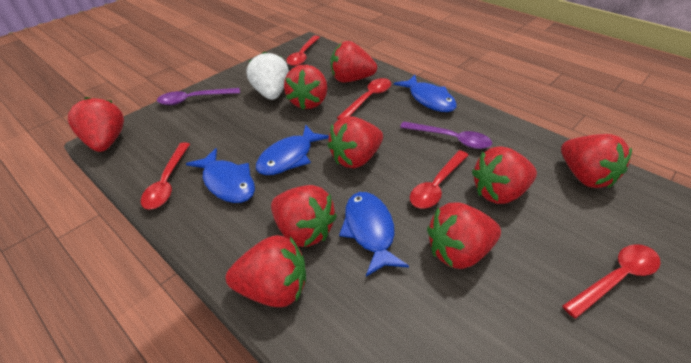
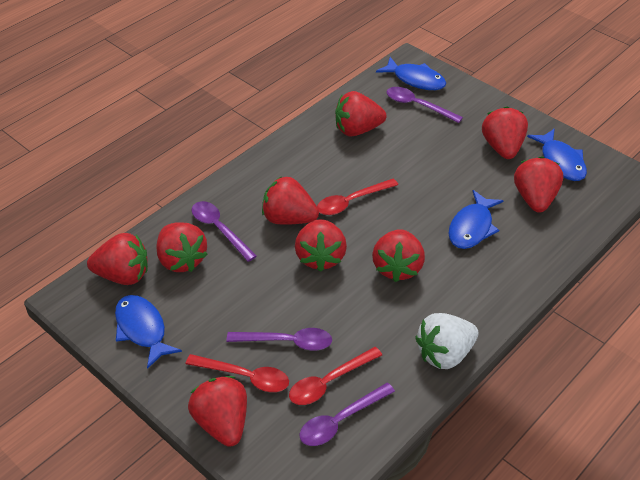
purple spoon: 2 -> 4
red spoon: 5 -> 3

